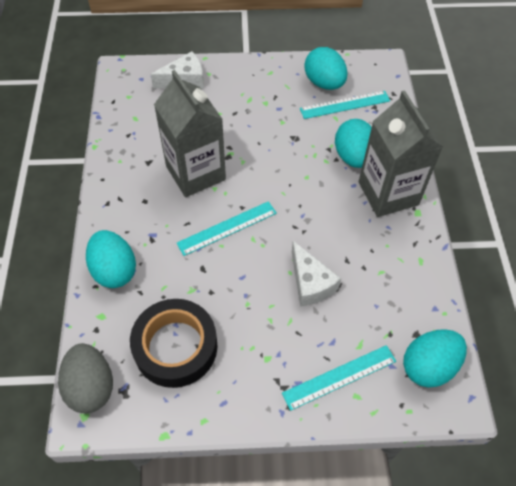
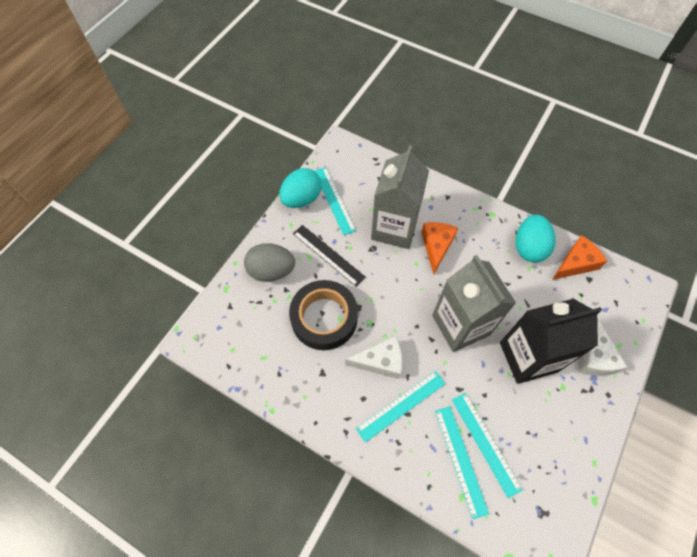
black carton: 0 -> 1
black ruler: 0 -> 1
orange cheese: 0 -> 2
turquoise egg: 4 -> 2
turquoise ruler: 3 -> 4

